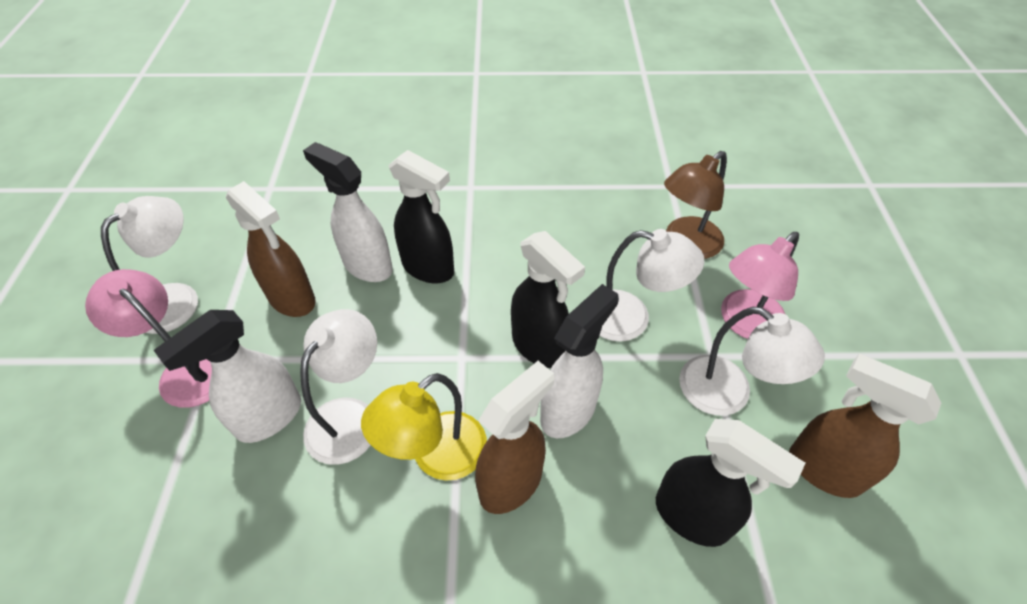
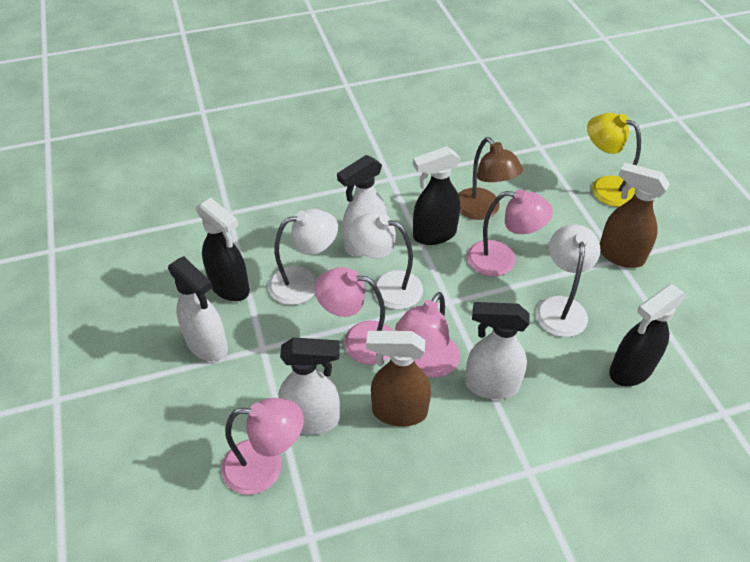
brown spray bottle: 3 -> 2
pink lamp: 2 -> 4
white lamp: 4 -> 3
white spray bottle: 3 -> 4

